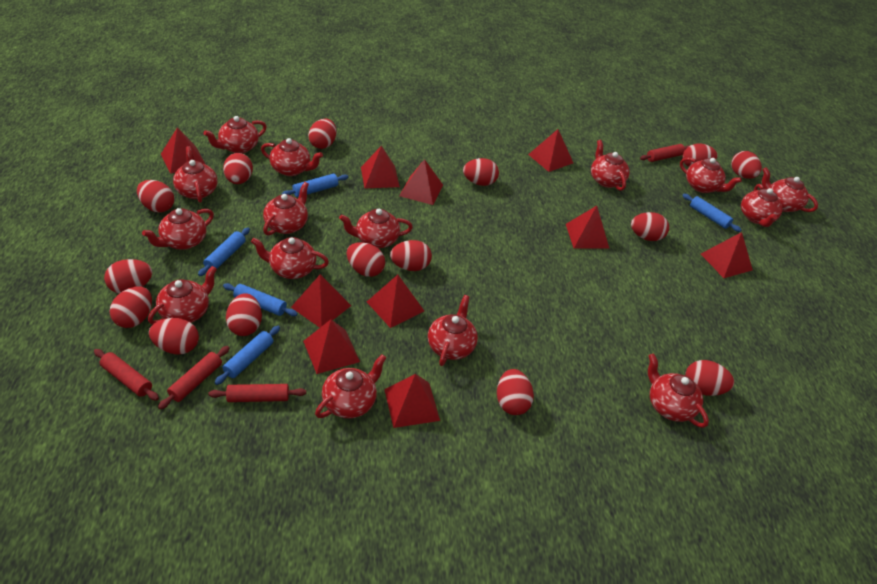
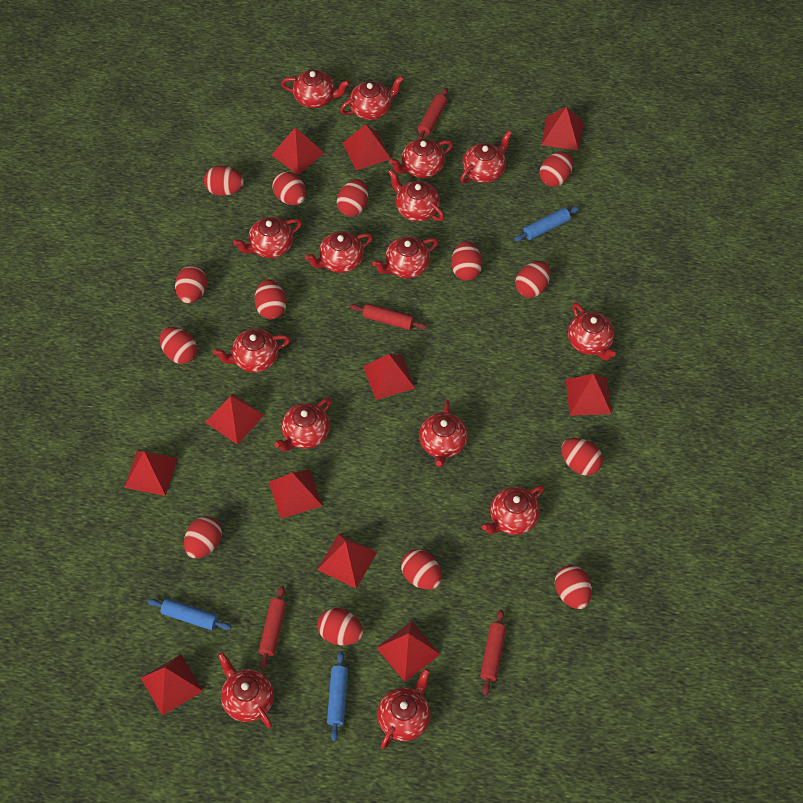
blue rolling pin: 5 -> 3
red egg: 15 -> 14
red pyramid: 10 -> 11

